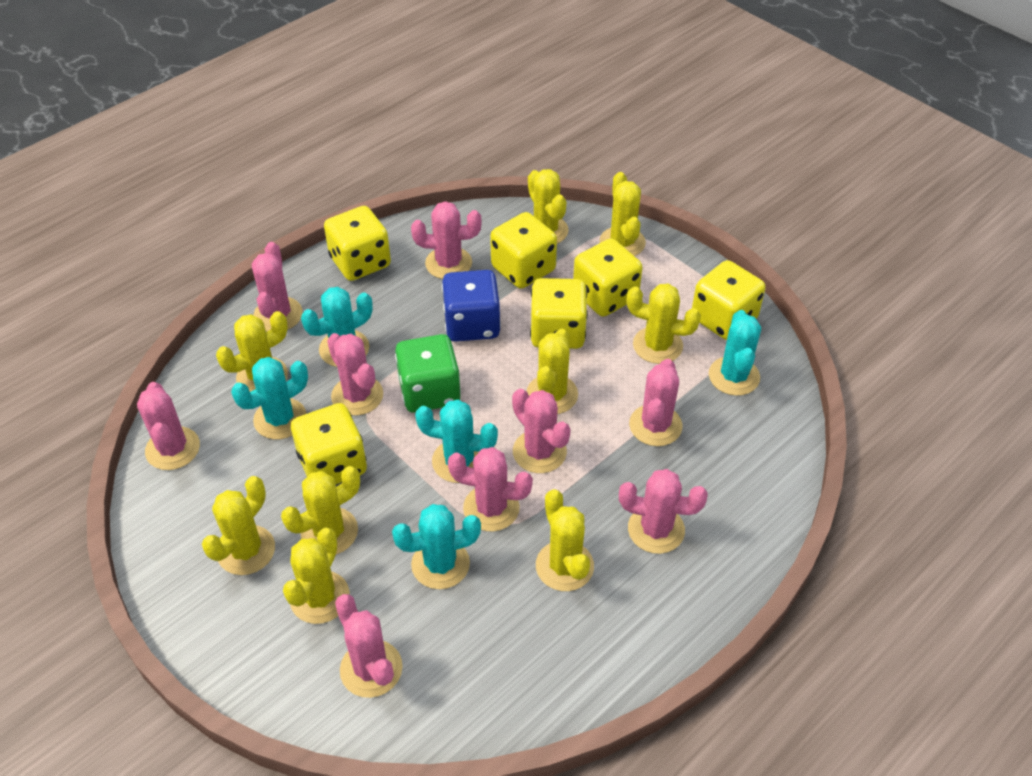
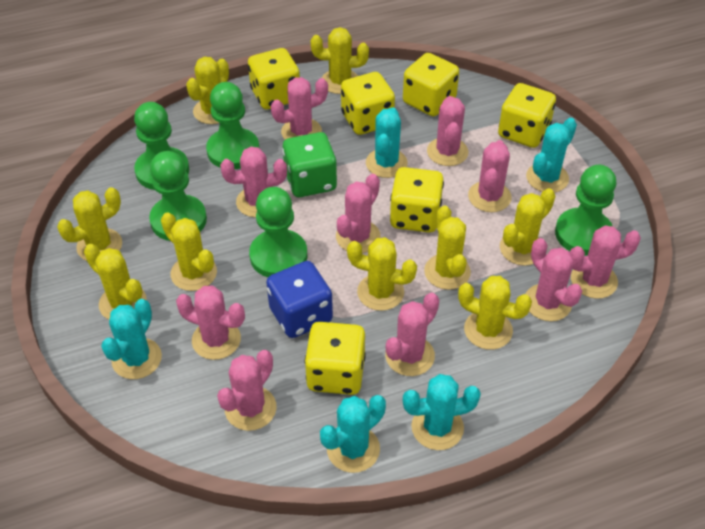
green pawn: 0 -> 5
pink cactus: 9 -> 10

